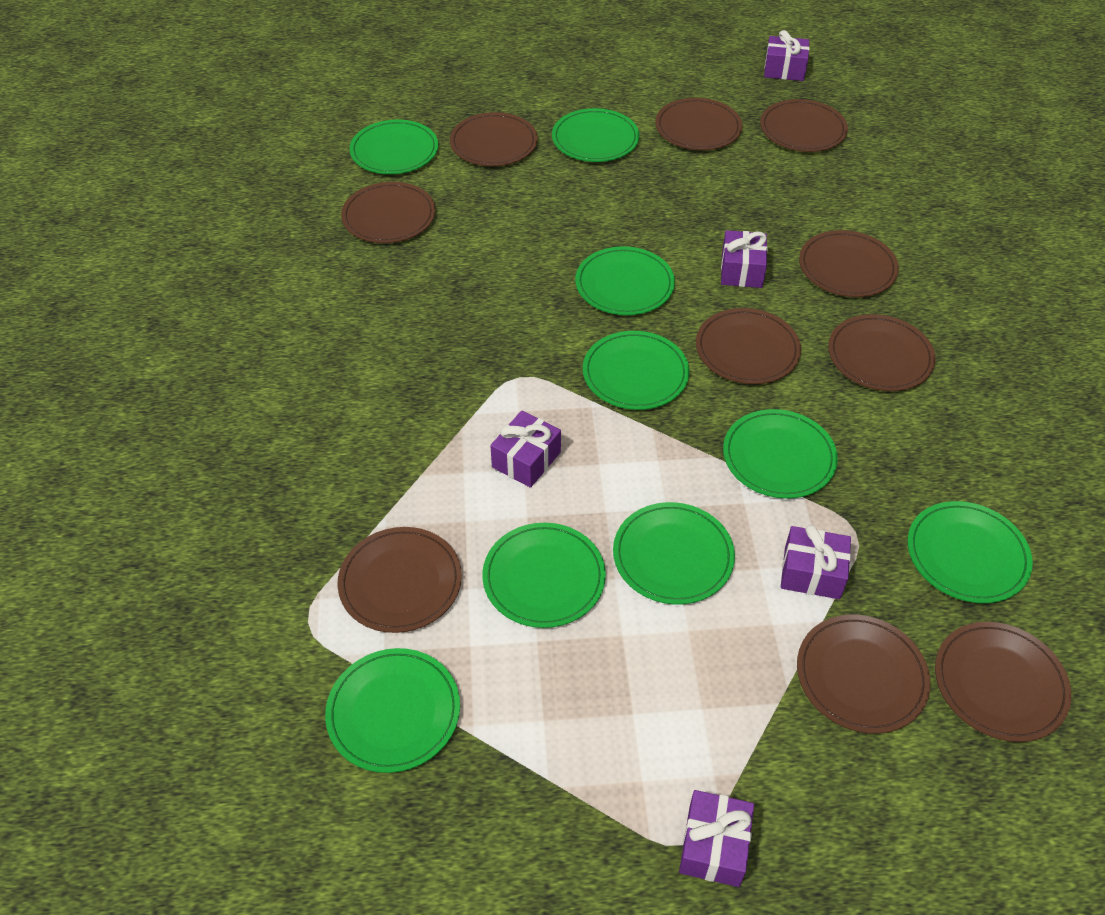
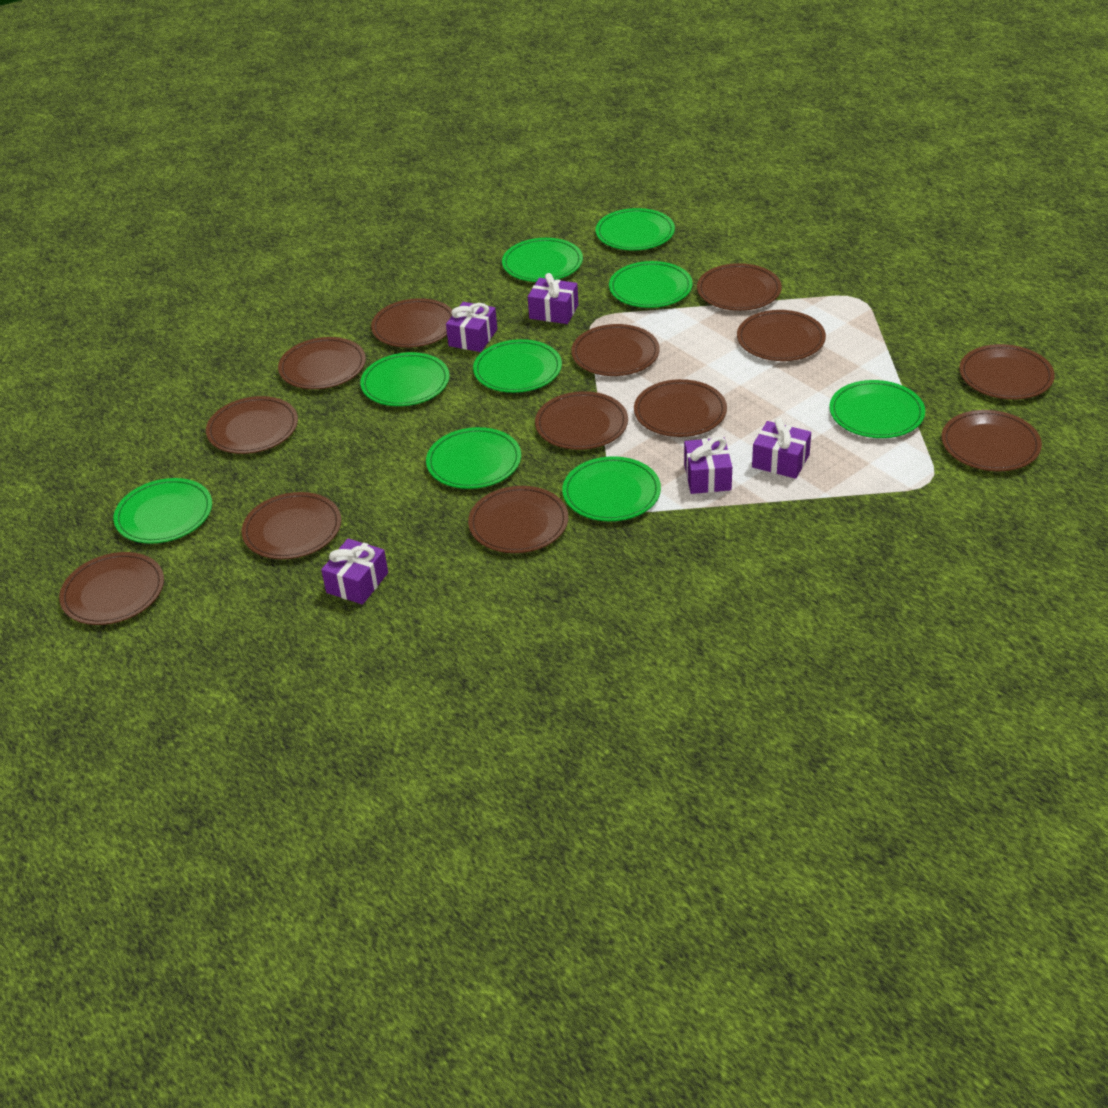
brown plate: 10 -> 13

